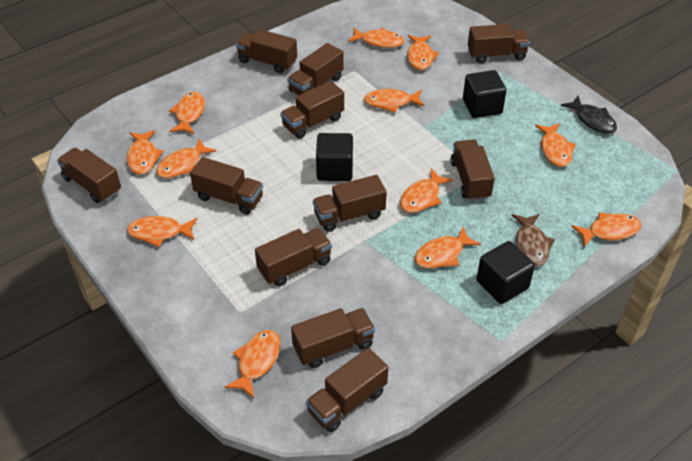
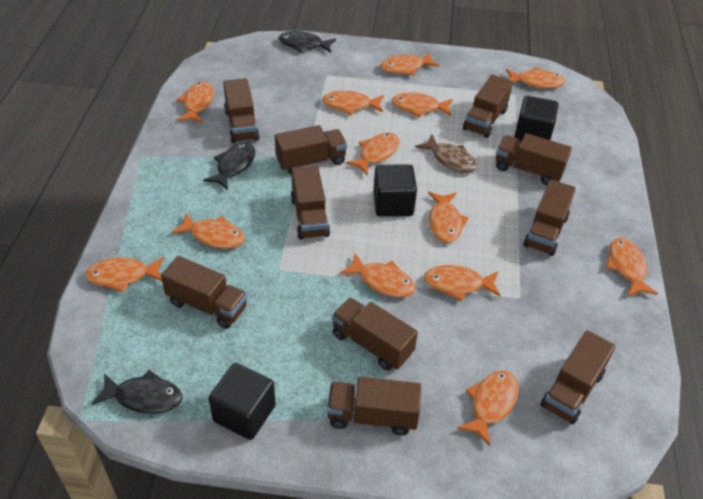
black fish: 1 -> 3
brown truck: 11 -> 10
orange fish: 12 -> 13

